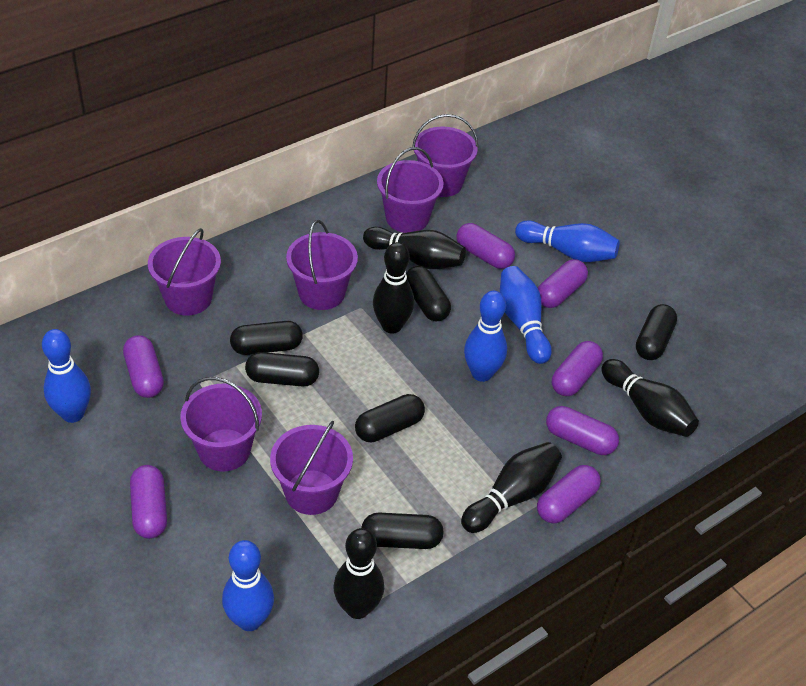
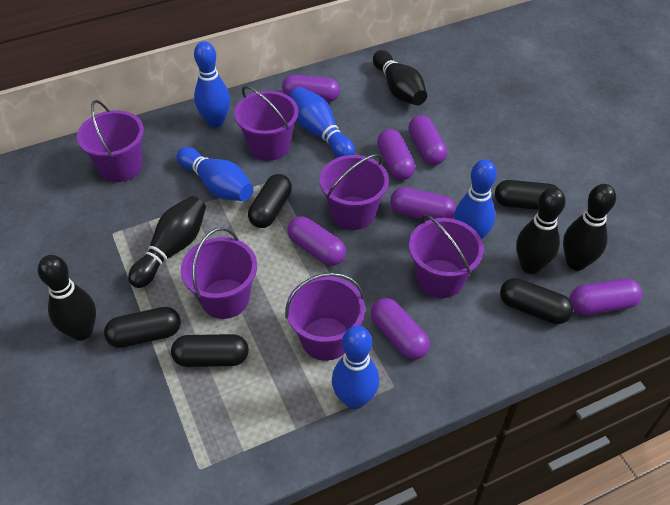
black capsule: 6 -> 5

